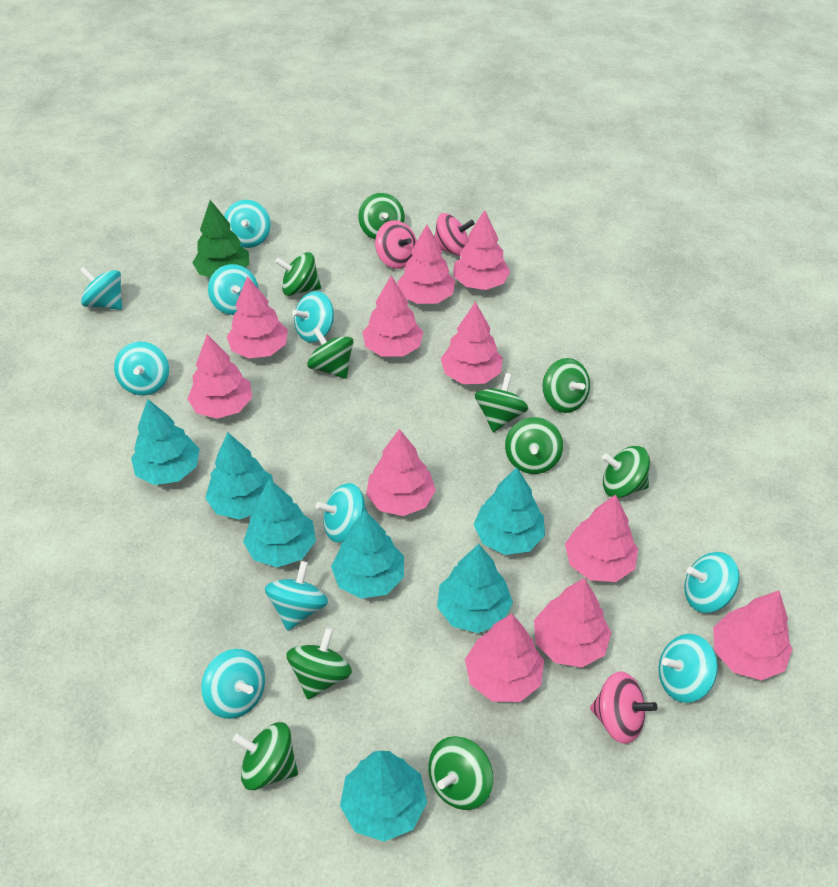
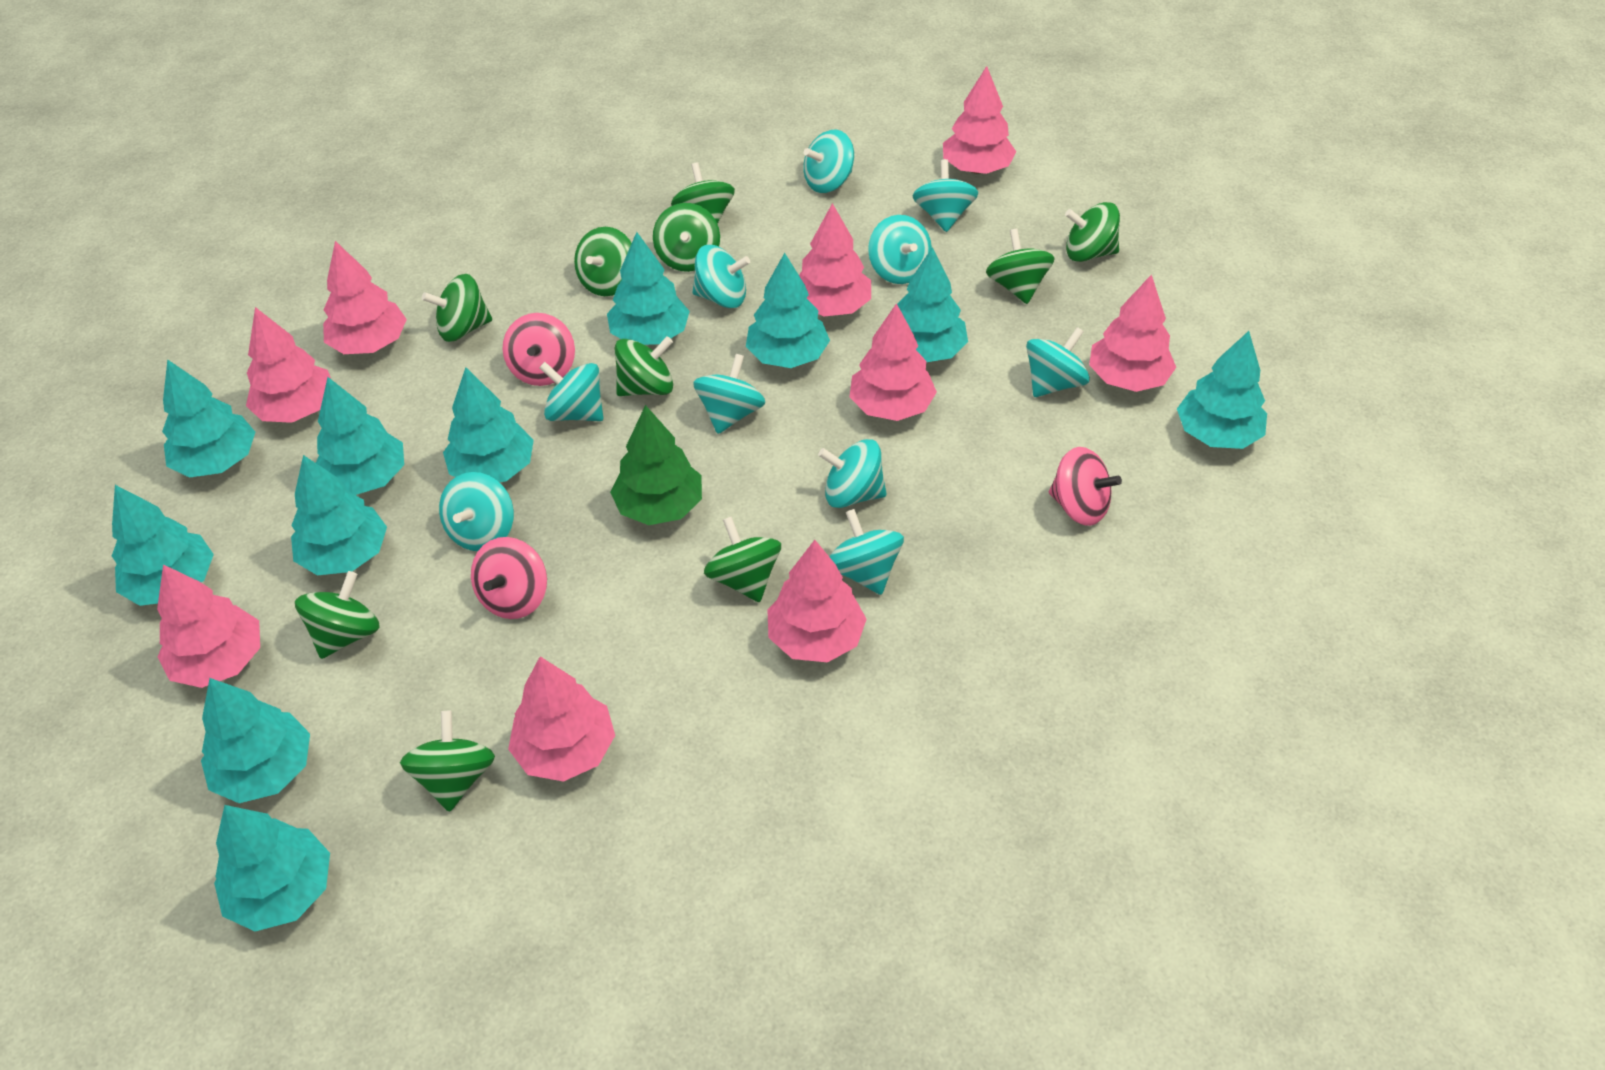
pink tree: 11 -> 9
turquoise tree: 7 -> 11

